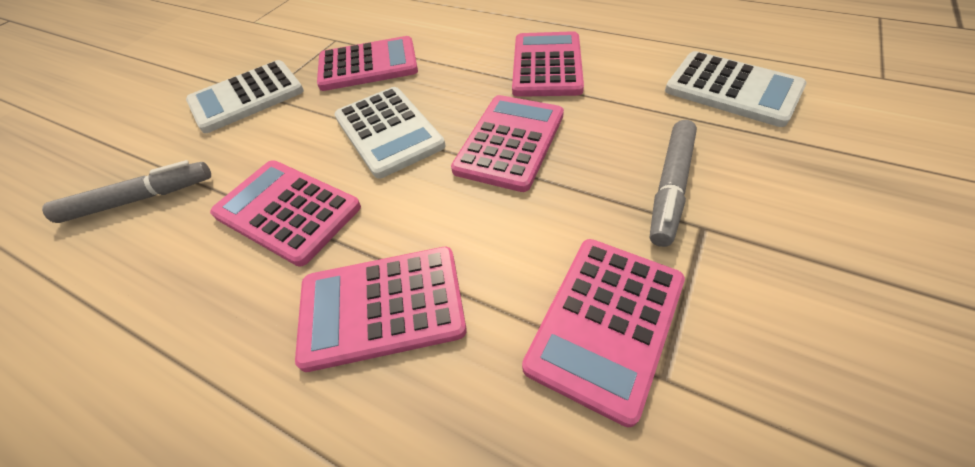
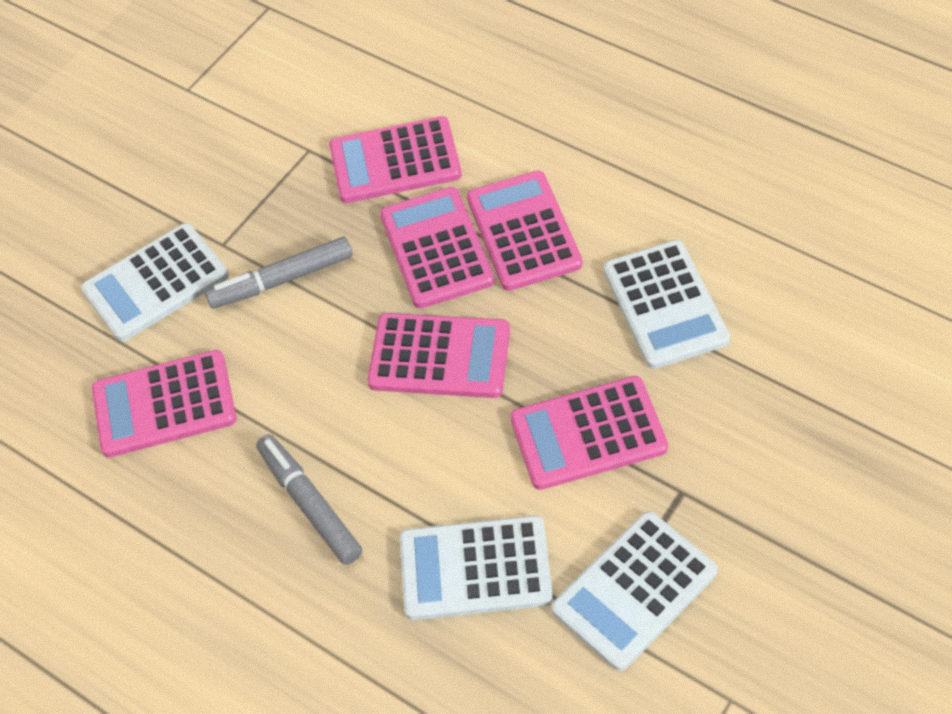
white calculator: 3 -> 4

